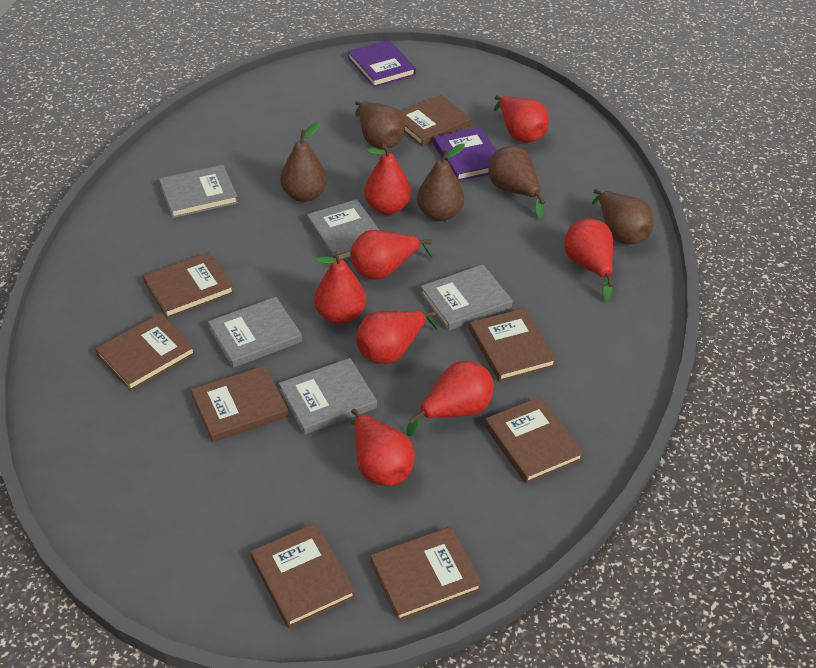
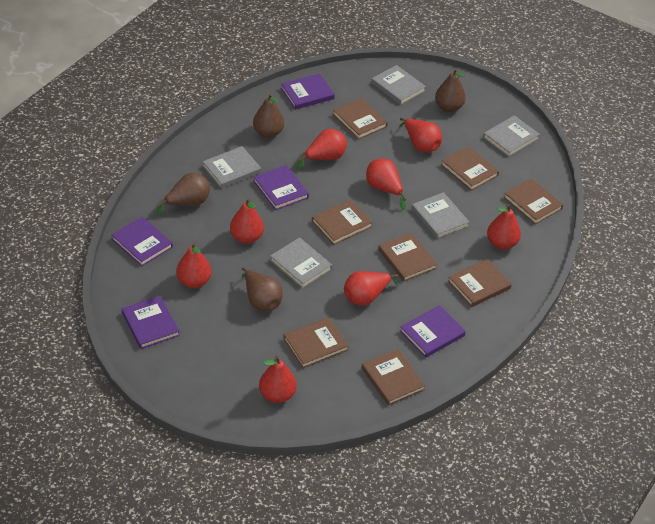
brown pear: 5 -> 4
purple book: 2 -> 5

